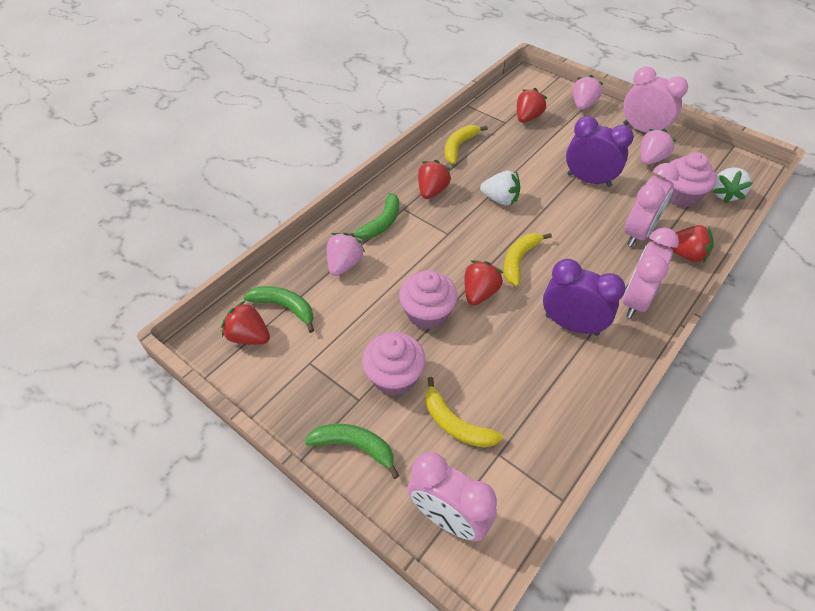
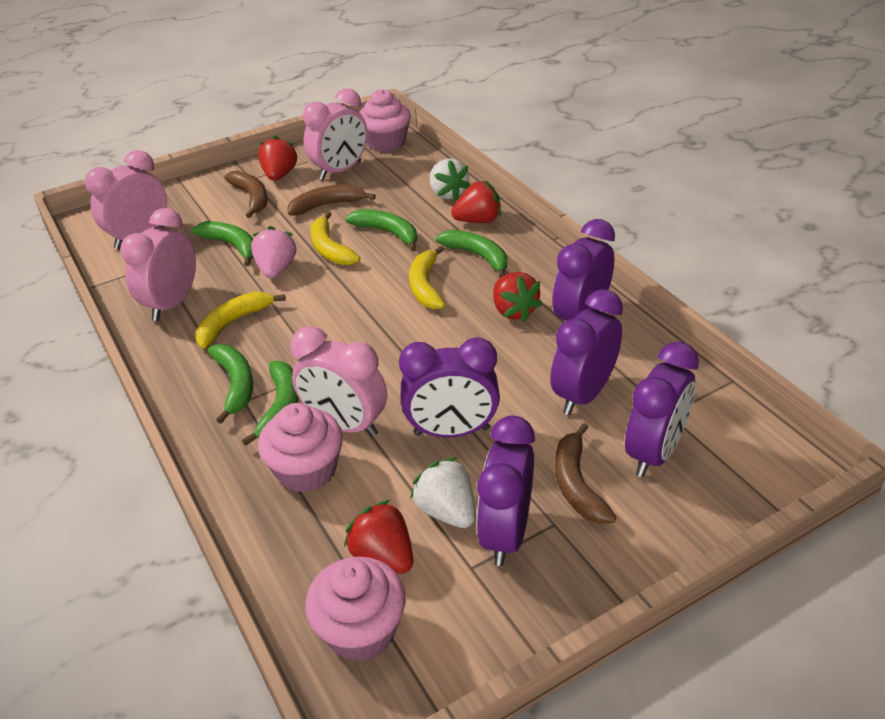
brown banana: 0 -> 3
green banana: 3 -> 5
pink strawberry: 3 -> 1
purple clock: 2 -> 5
red strawberry: 5 -> 4

